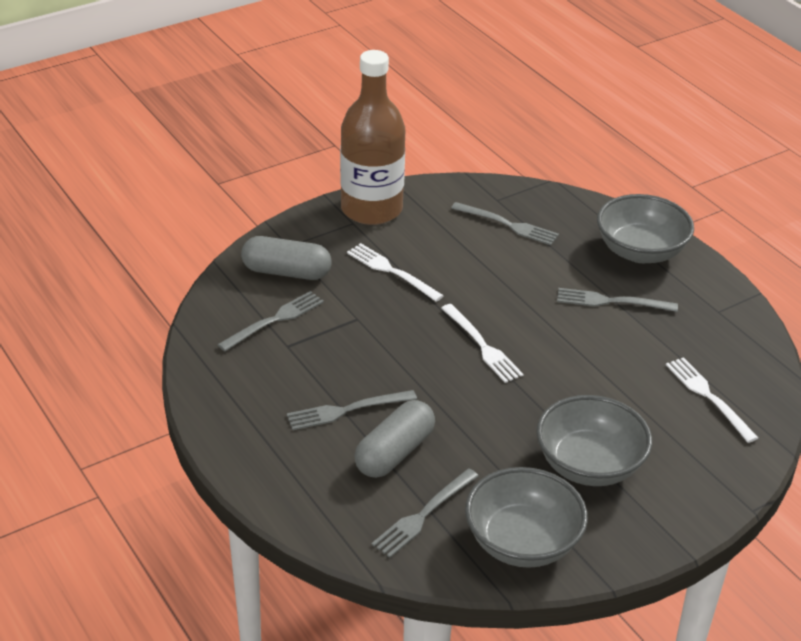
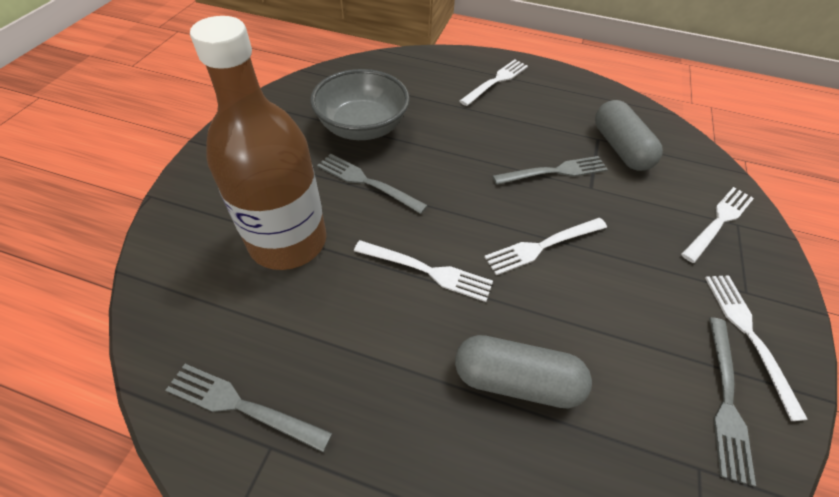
grey bowl: 3 -> 1
grey fork: 5 -> 4
white fork: 3 -> 5

